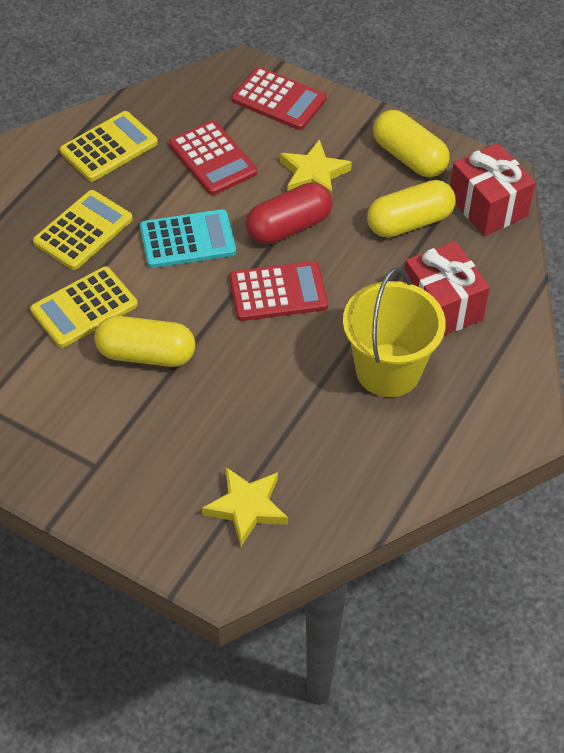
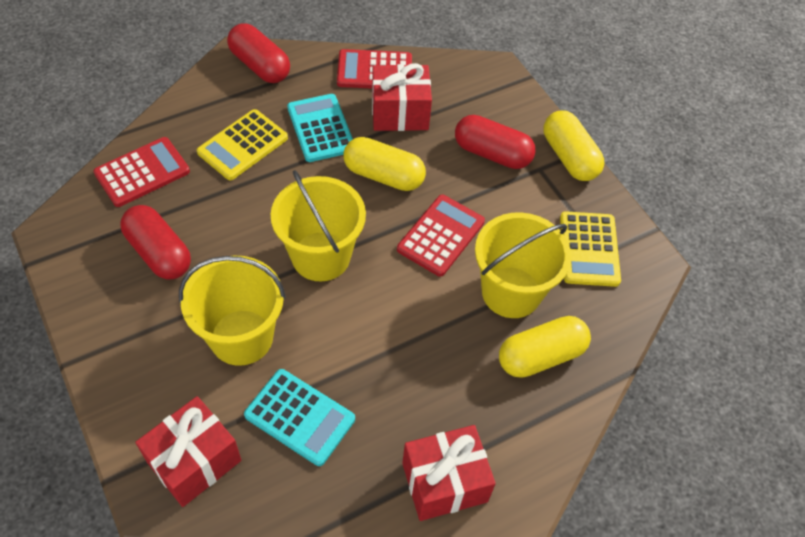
red capsule: 1 -> 3
red gift: 2 -> 3
turquoise calculator: 1 -> 2
yellow bucket: 1 -> 3
yellow calculator: 3 -> 2
yellow star: 2 -> 0

